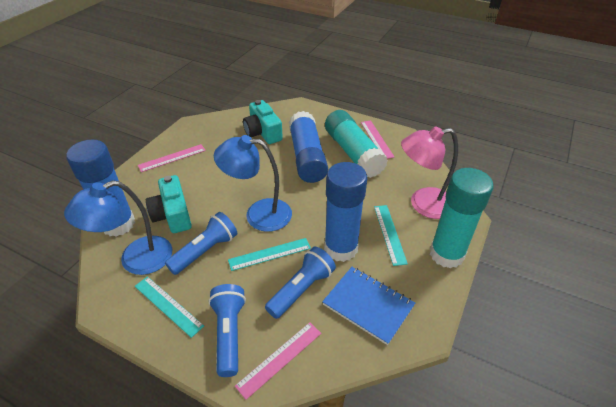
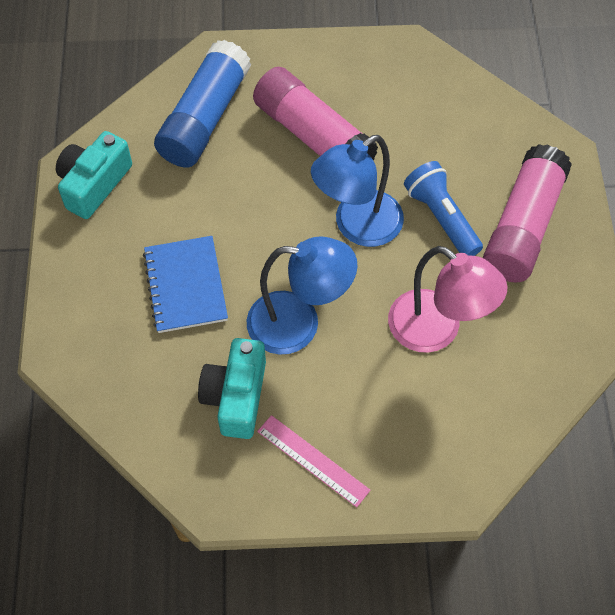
blue flashlight: 3 -> 1
blue glue stick: 3 -> 1
pink glue stick: 0 -> 2
pink ruler: 3 -> 1
turquoise glue stick: 2 -> 0
turquoise ruler: 3 -> 0

